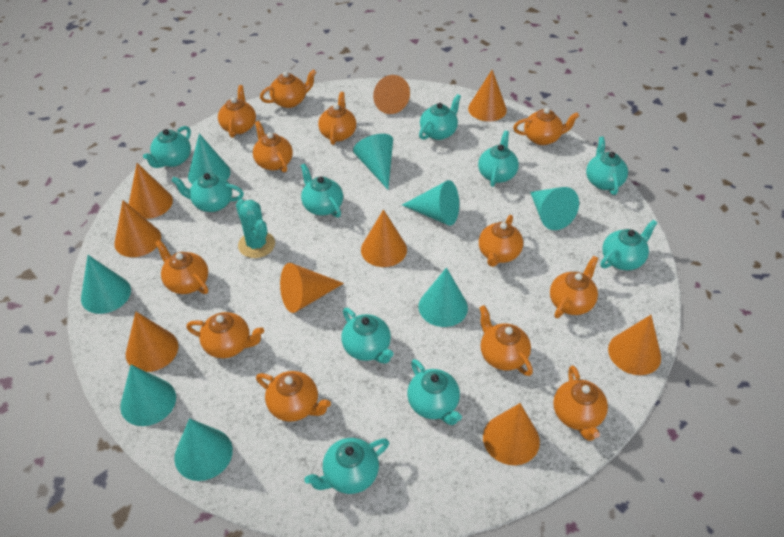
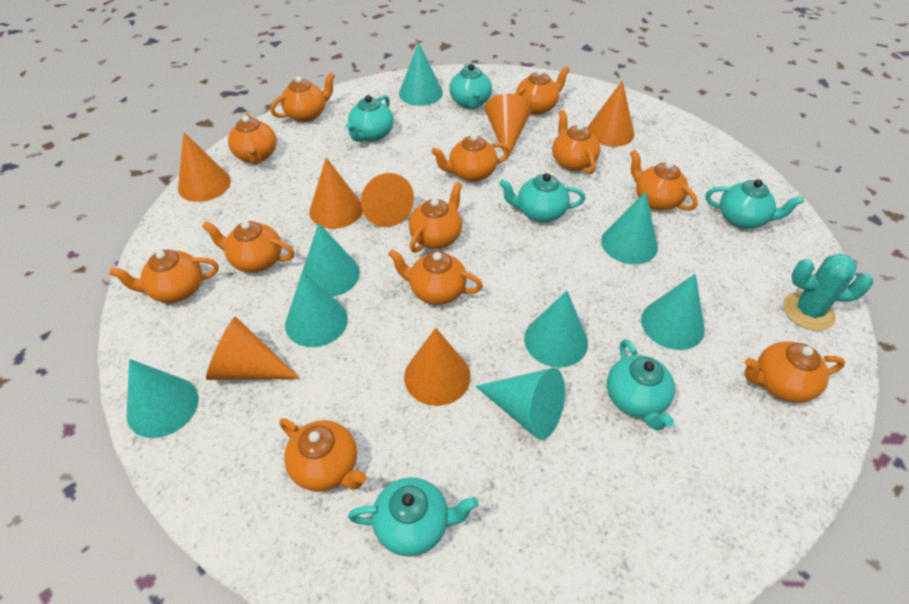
orange cone: 9 -> 7
turquoise teapot: 10 -> 6

